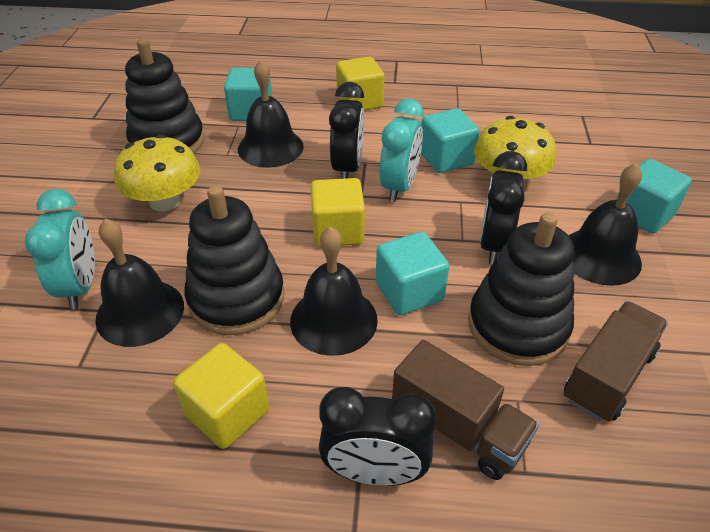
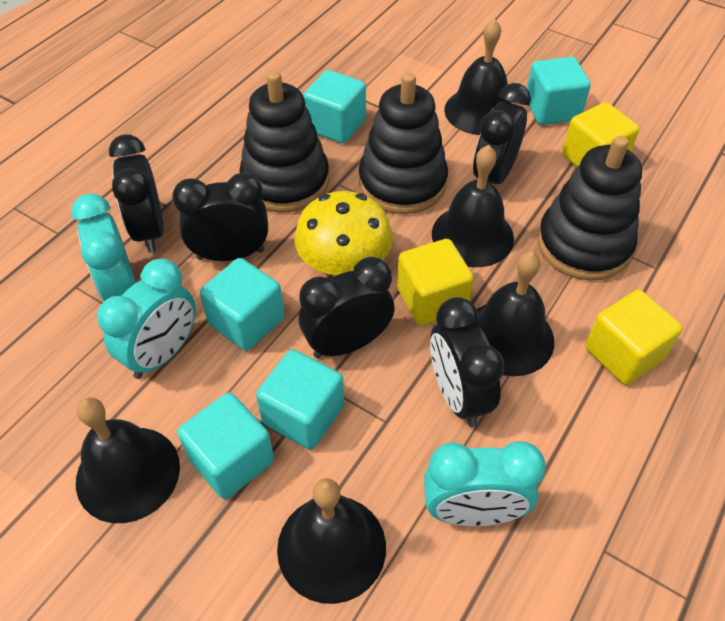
black bell: 4 -> 5
black clock: 3 -> 5
brown truck: 2 -> 0
turquoise clock: 2 -> 3
turquoise cube: 4 -> 5
yellow mushroom: 2 -> 1

